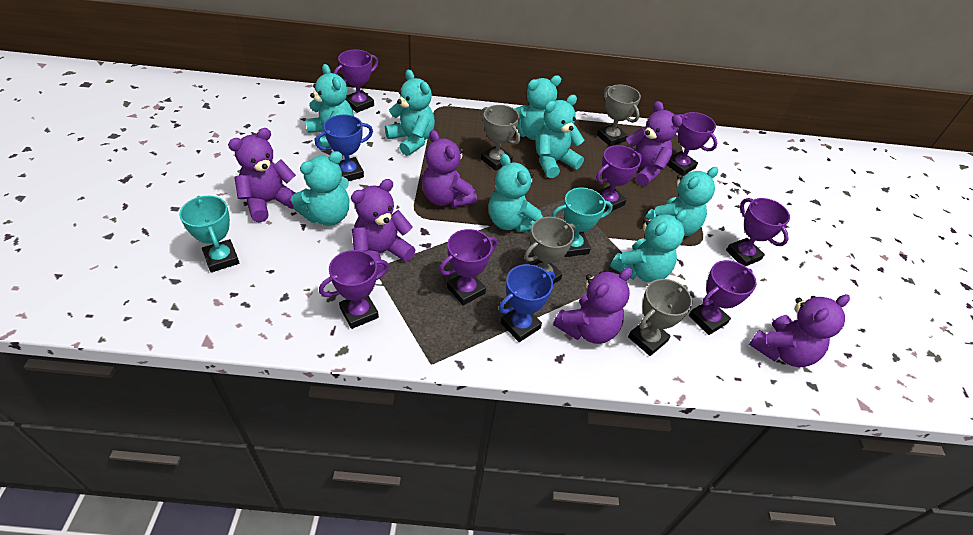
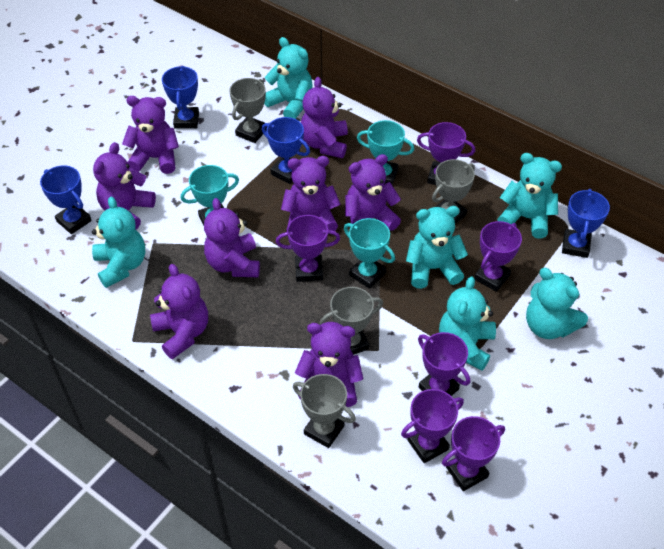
blue trophy: 2 -> 4
purple teddy bear: 6 -> 8
purple trophy: 7 -> 6
turquoise teddy bear: 8 -> 6
turquoise trophy: 2 -> 3

